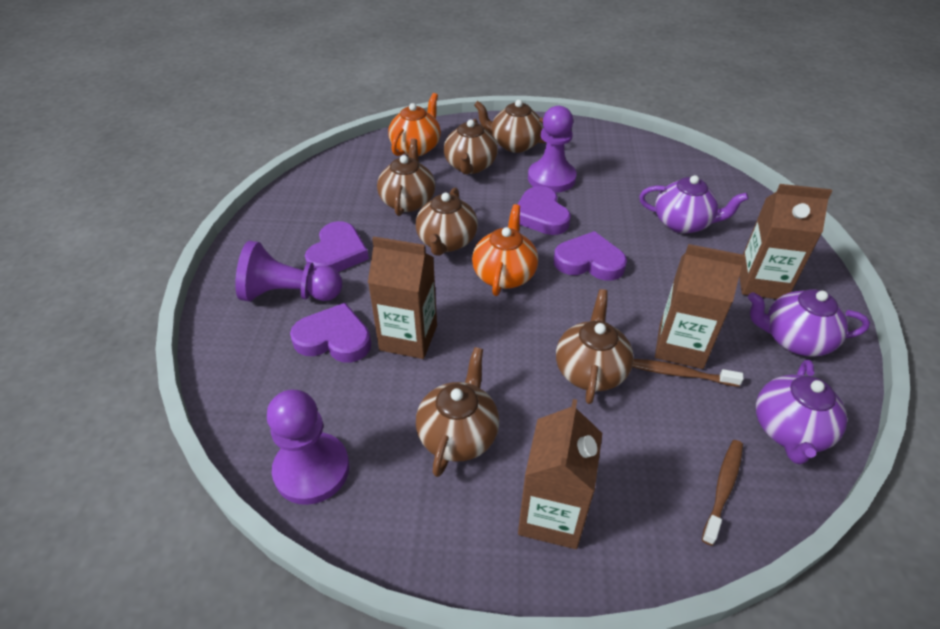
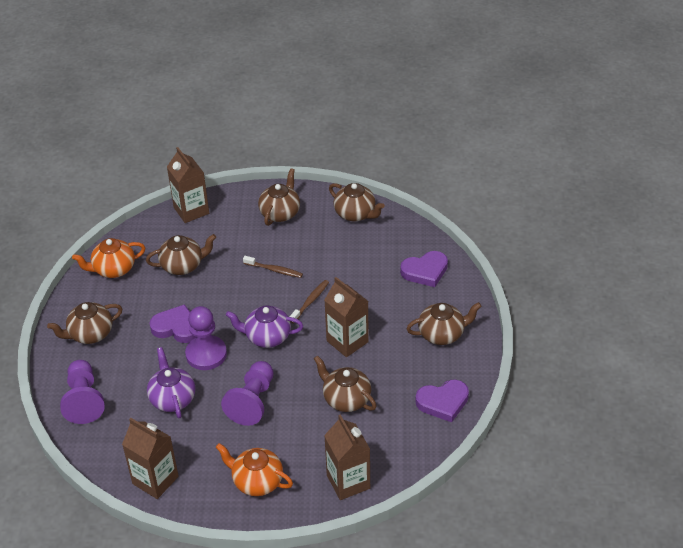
purple heart: 4 -> 3
purple teapot: 3 -> 2

